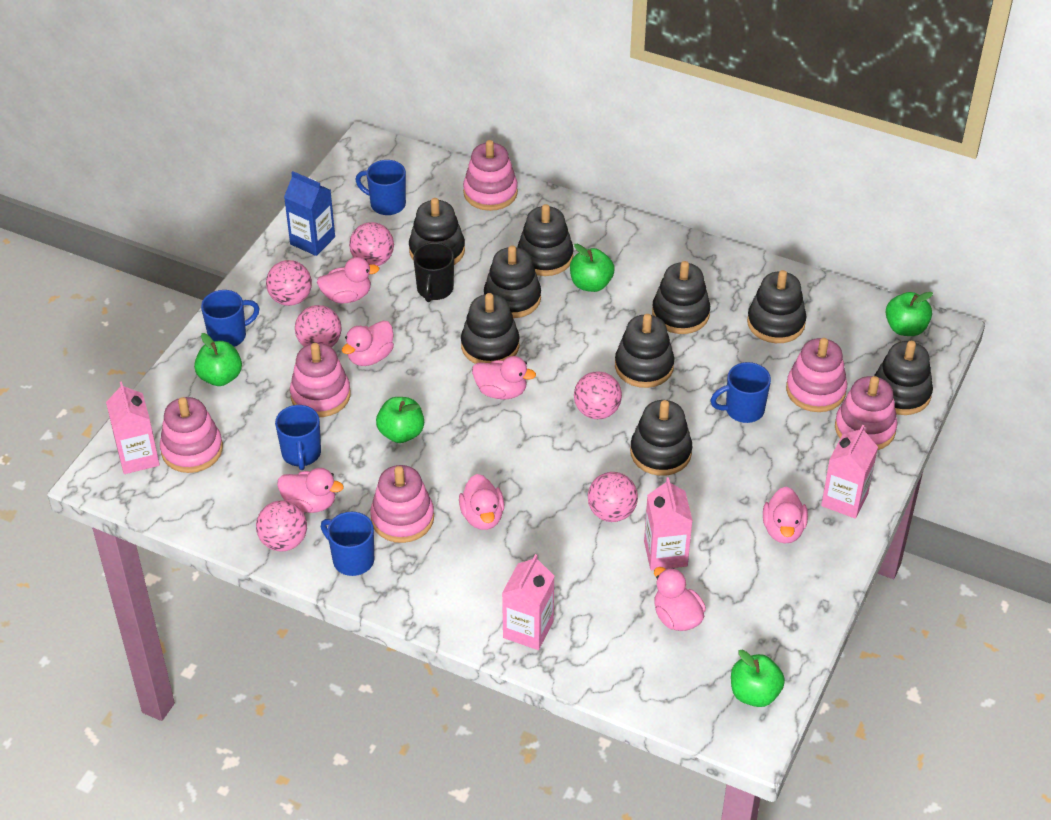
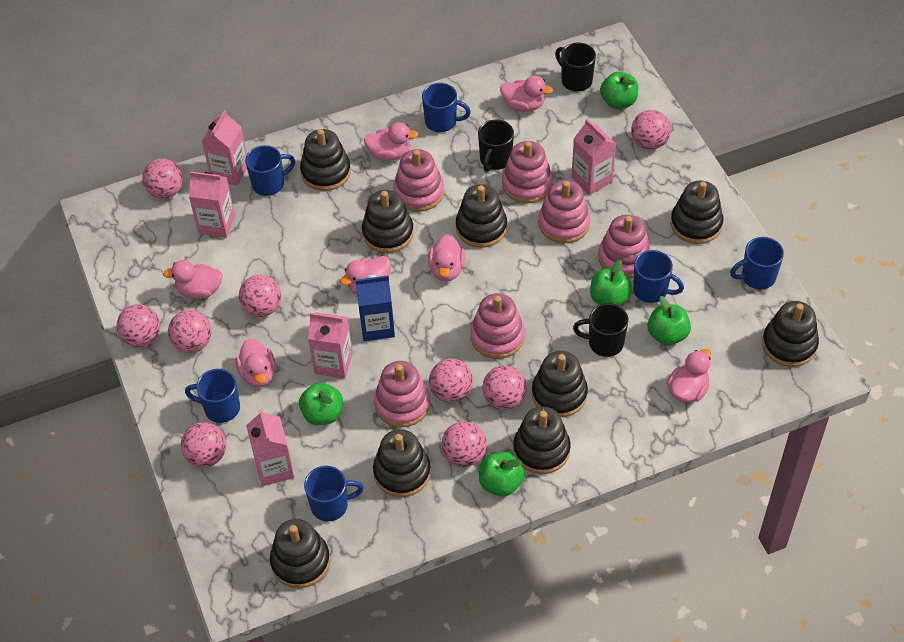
black mug: 1 -> 3
blue mug: 5 -> 6
pink ball: 6 -> 9
pink carton: 4 -> 5

